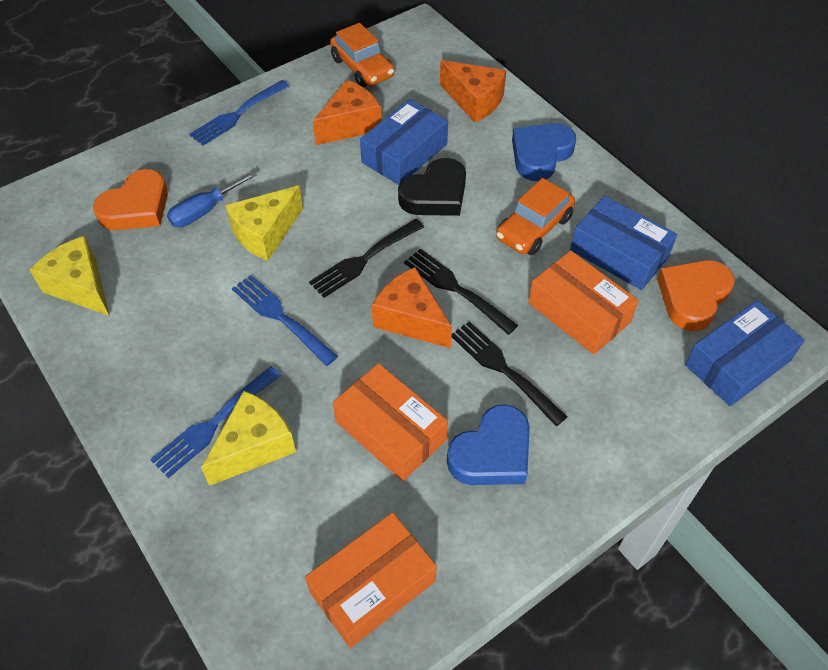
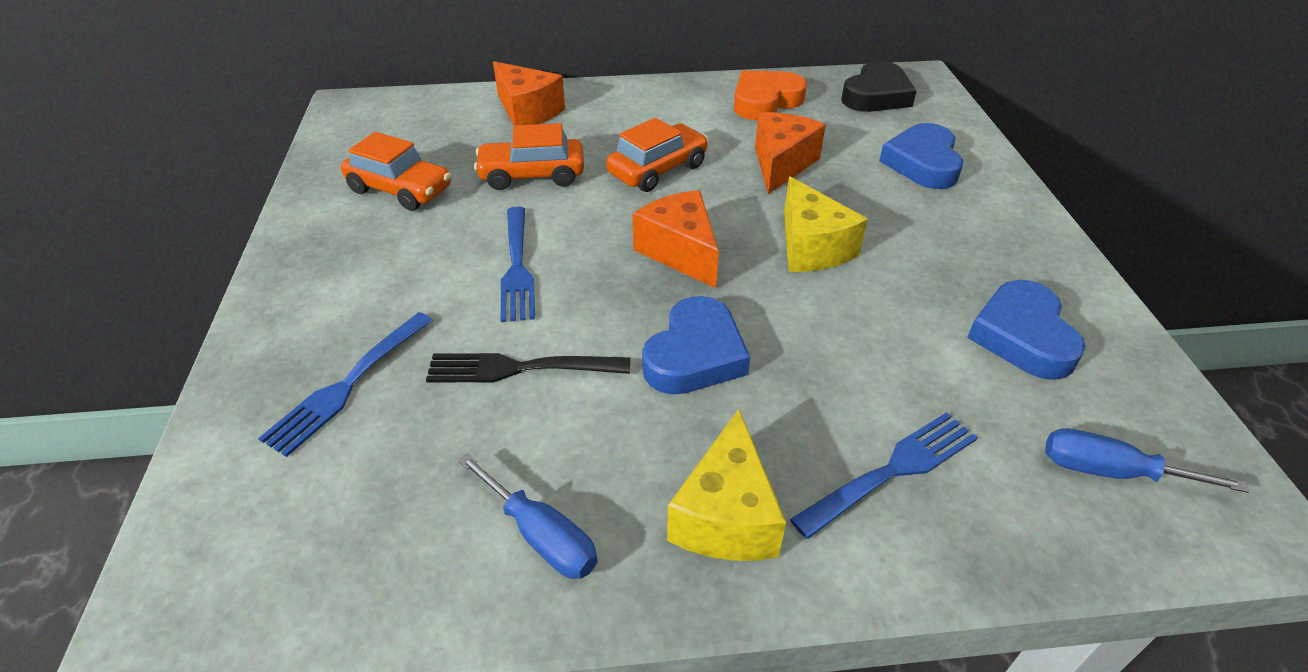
black fork: 3 -> 1
blue box: 3 -> 0
blue heart: 2 -> 3
blue screwdriver: 1 -> 2
orange box: 3 -> 0
orange car: 2 -> 3
orange heart: 2 -> 1
yellow cheese: 3 -> 2

